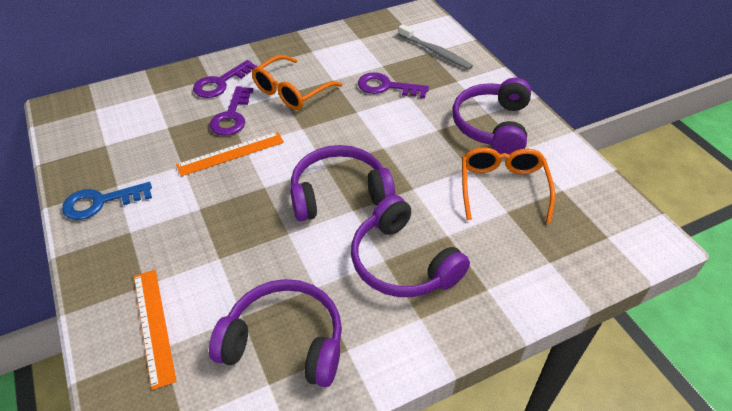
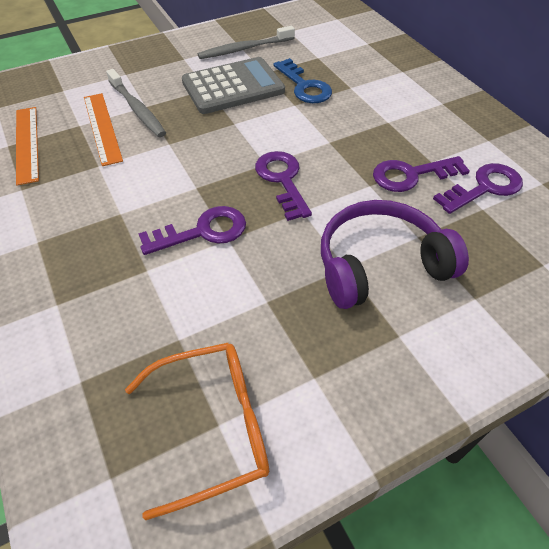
grey calculator: 0 -> 1
grey toothbrush: 1 -> 2
orange glasses: 2 -> 1
purple headphones: 4 -> 1
purple key: 3 -> 4

